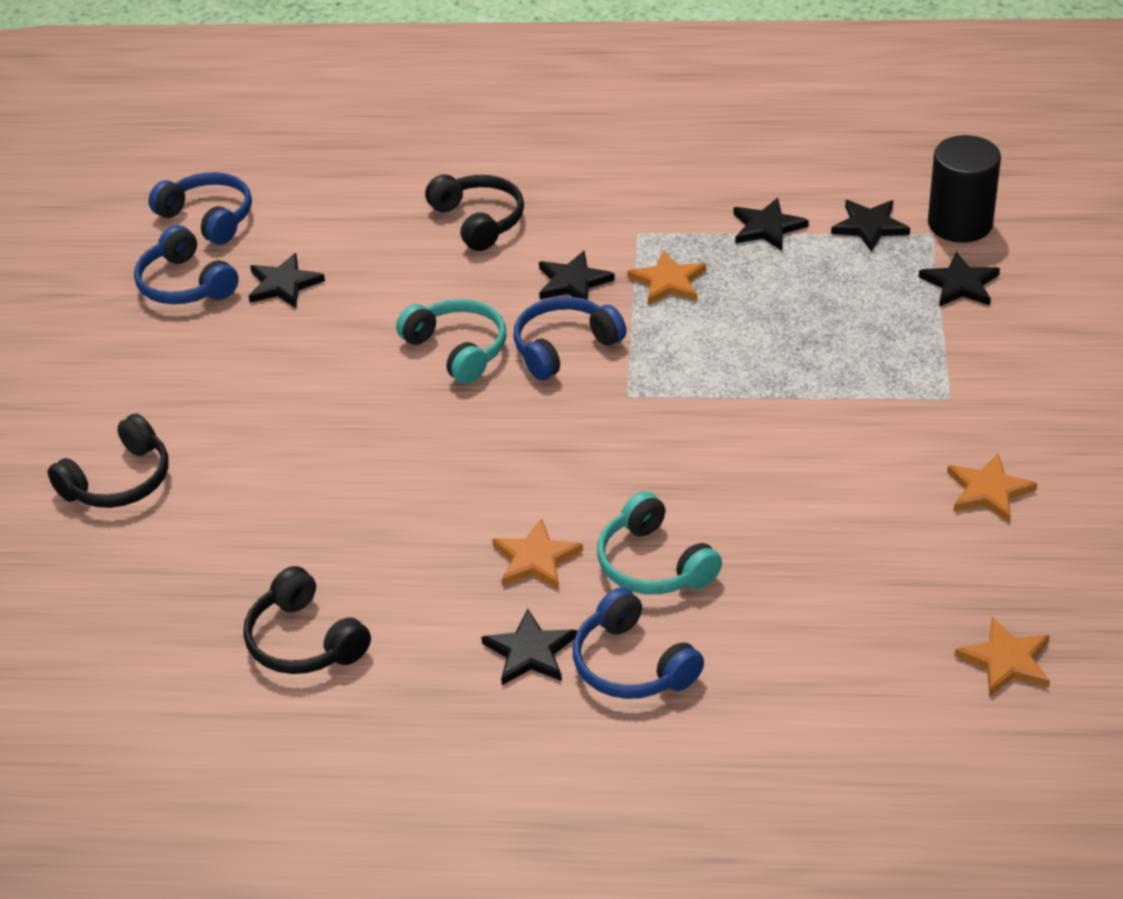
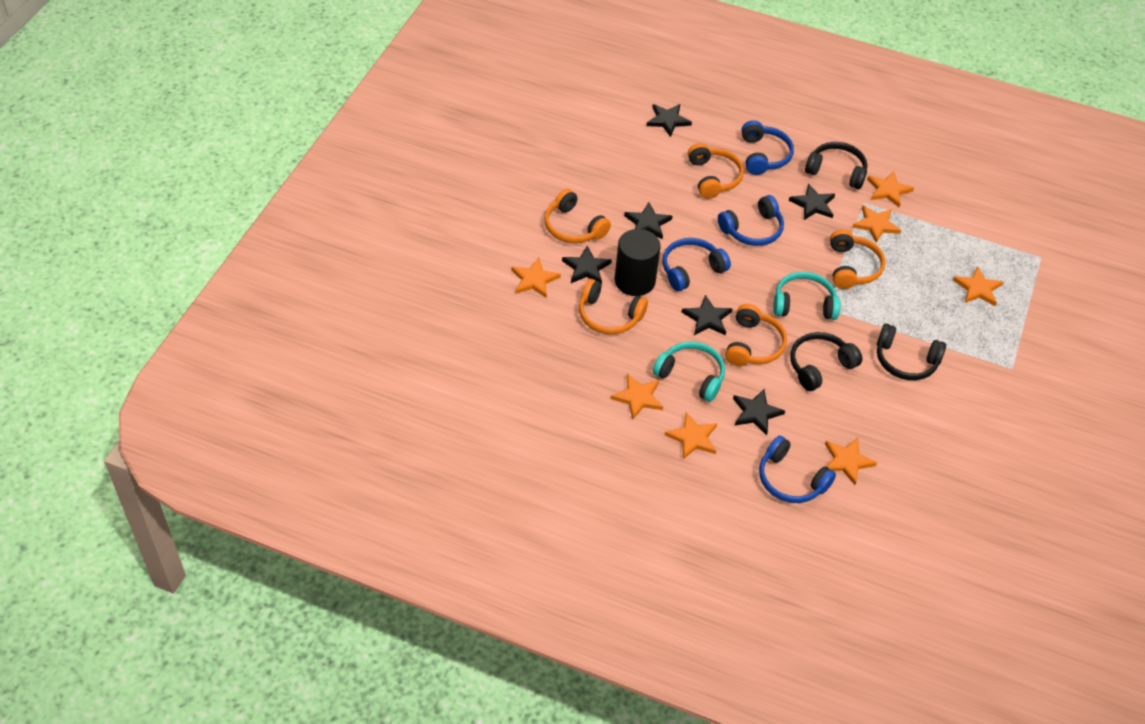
orange headphones: 0 -> 5
orange star: 4 -> 7

